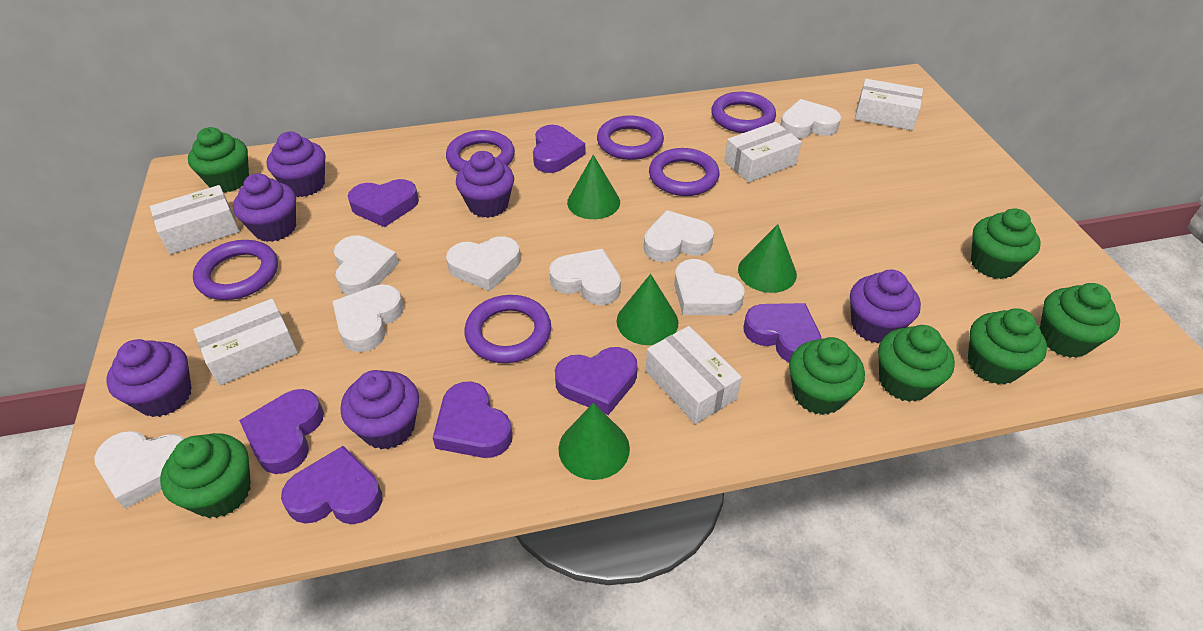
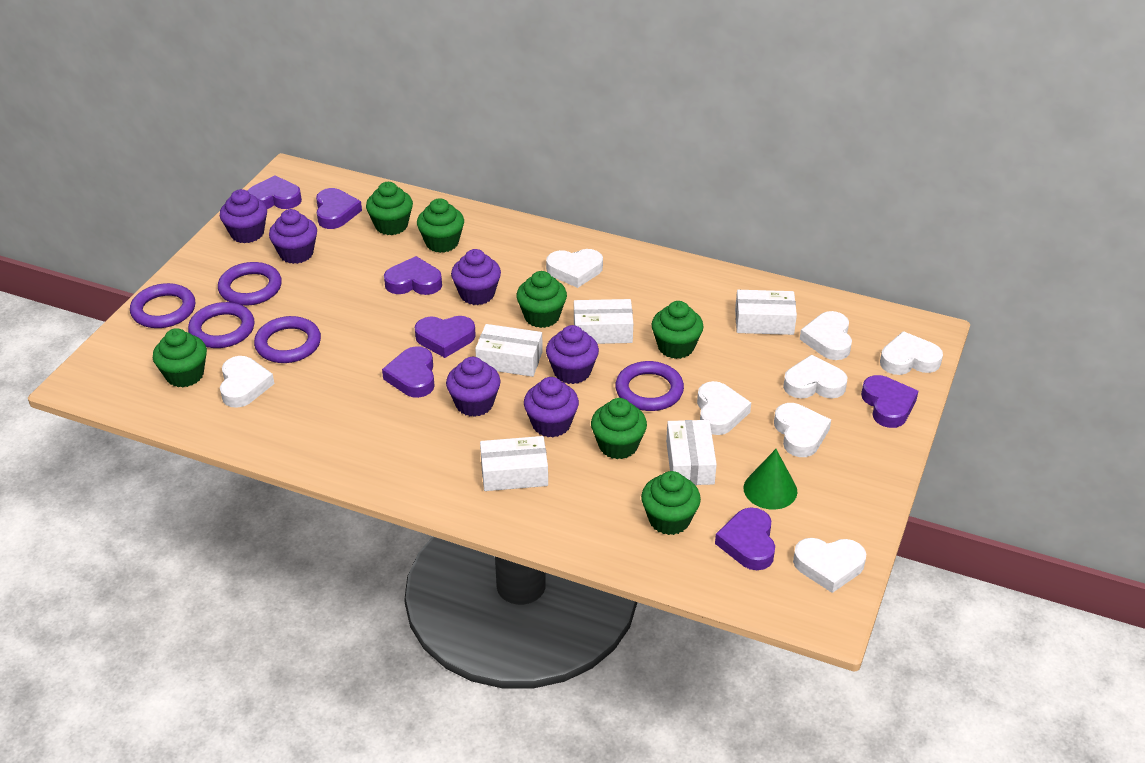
green cone: 4 -> 1
purple ring: 6 -> 5

